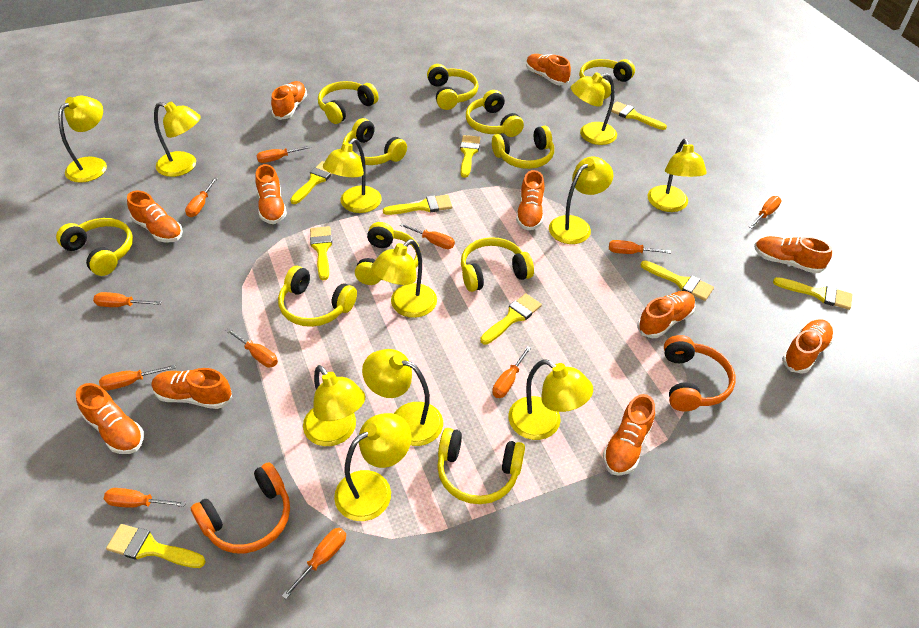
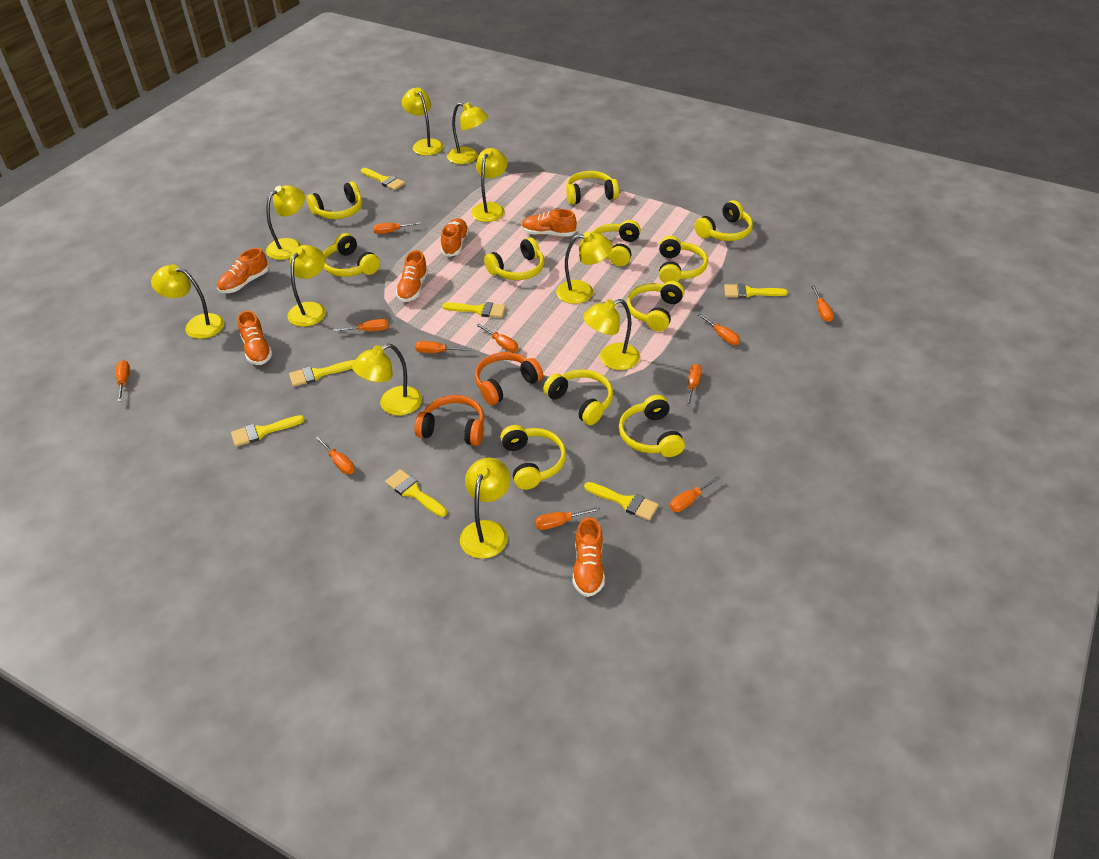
orange shoe: 11 -> 6
yellow brush: 9 -> 7
yellow lamp: 11 -> 10

